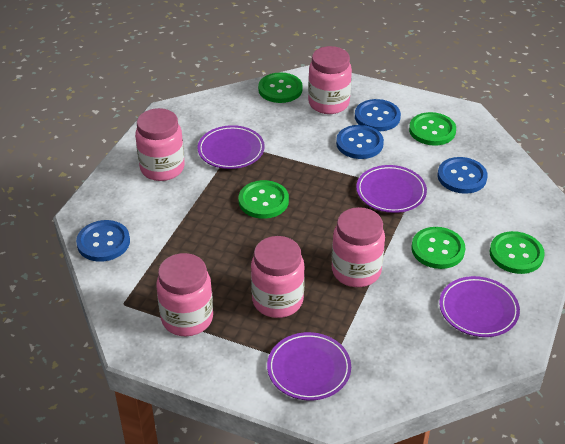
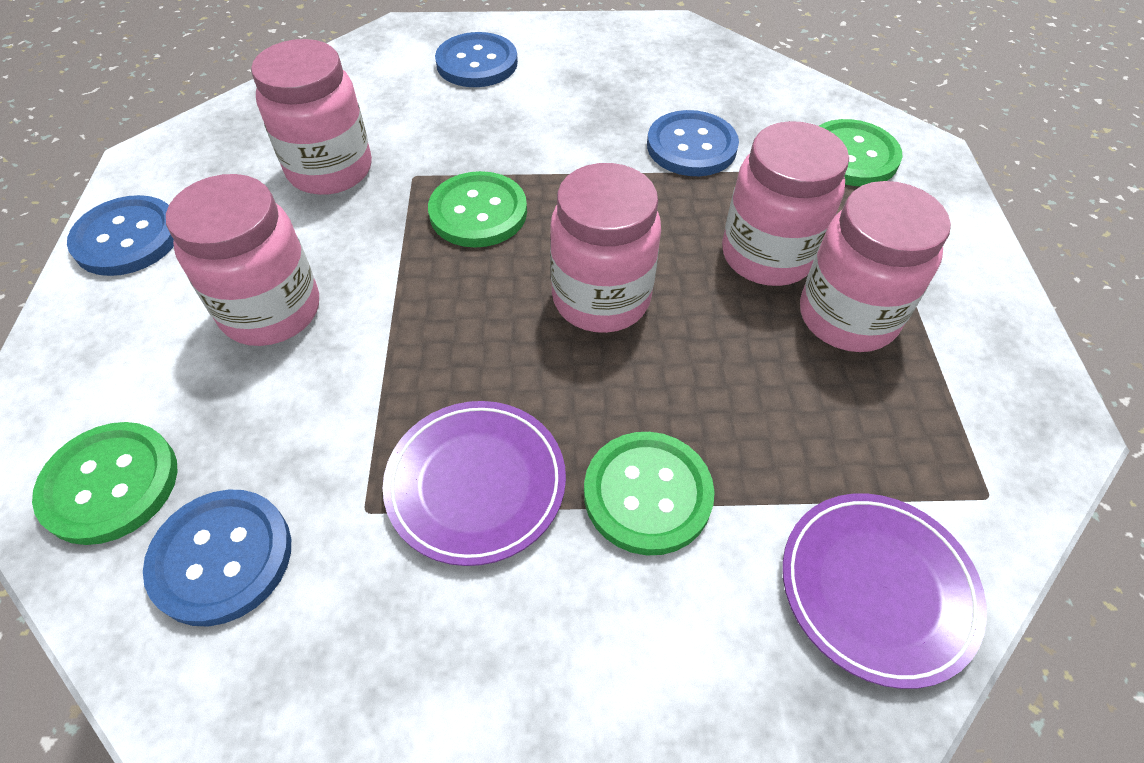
green button: 5 -> 4
purple plate: 4 -> 2

